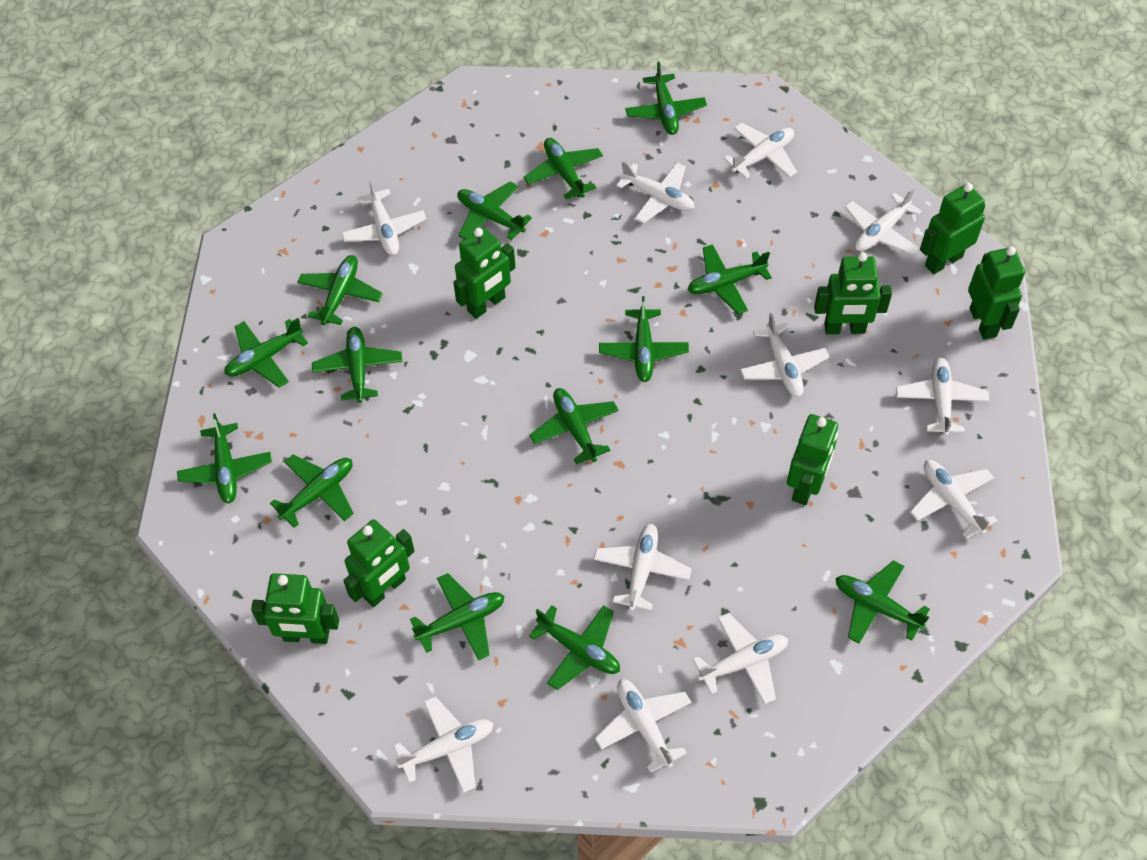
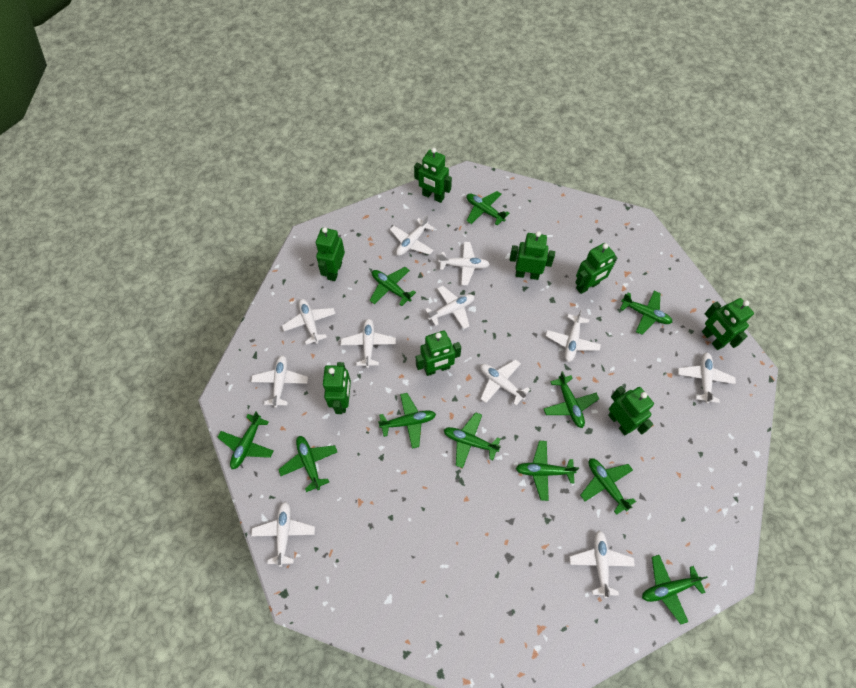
green plane: 14 -> 11
green robot: 7 -> 8

